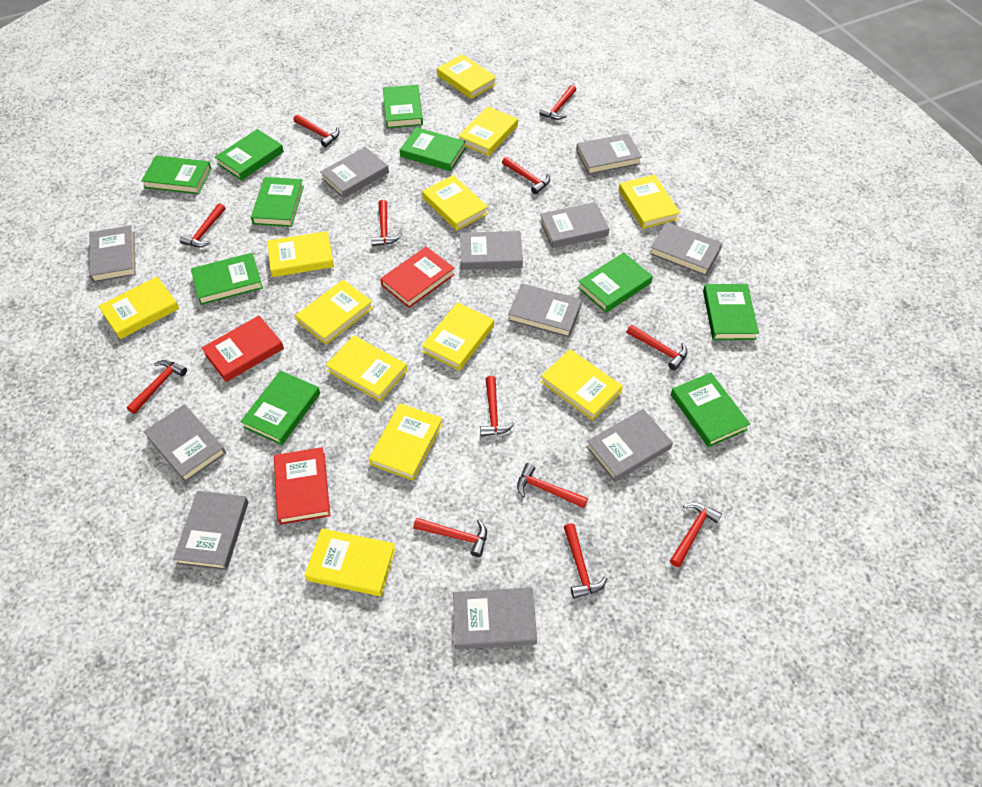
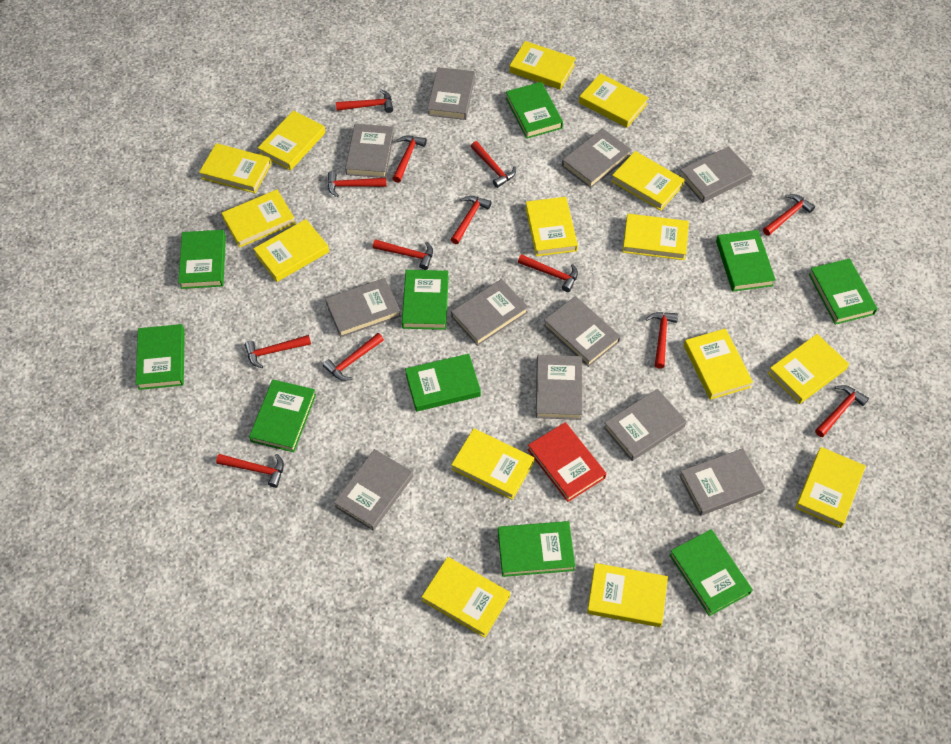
red book: 3 -> 1
red hammer: 12 -> 13
yellow book: 12 -> 15

